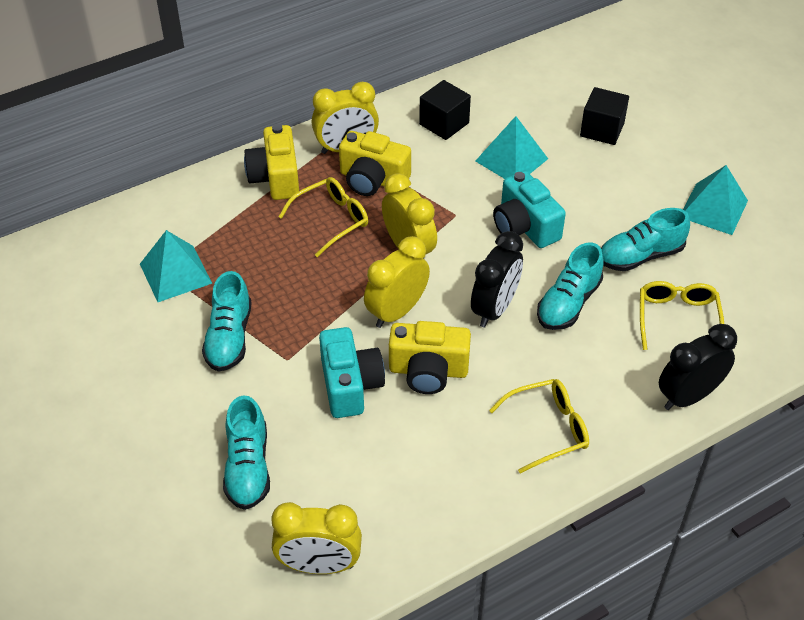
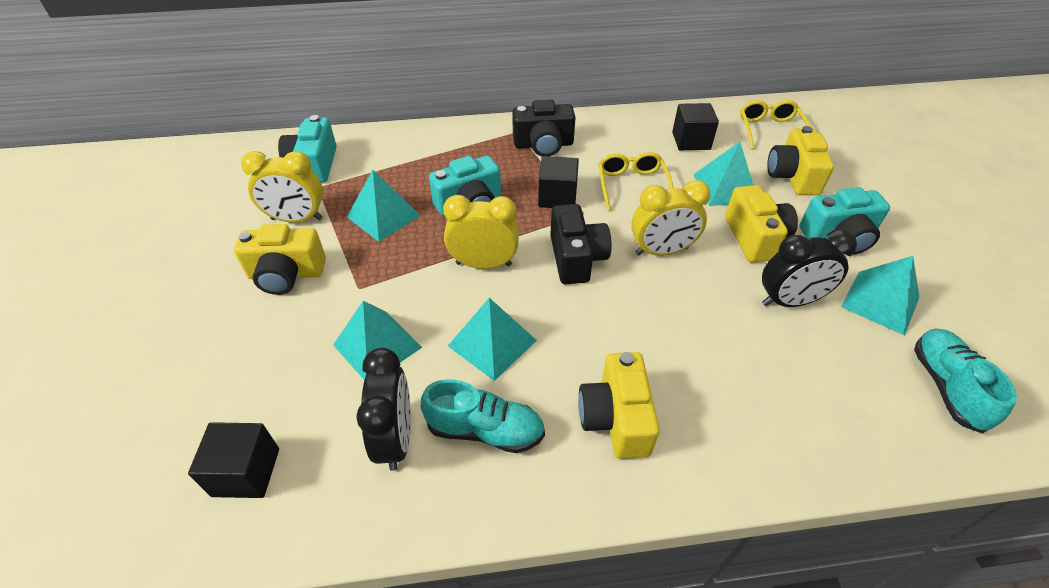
black camera: 0 -> 2
black cube: 2 -> 3
turquoise camera: 2 -> 3
turquoise pyramid: 3 -> 5
turquoise shoe: 4 -> 2
yellow camera: 3 -> 4
yellow clock: 4 -> 3
yellow glasses: 3 -> 2

